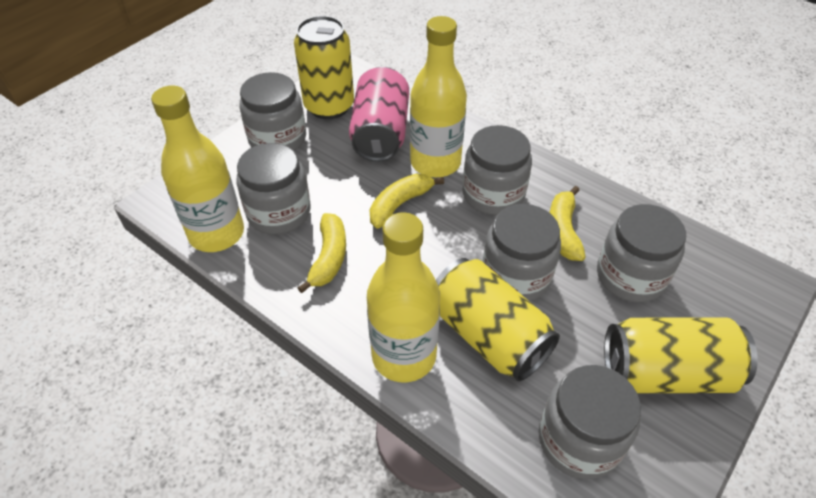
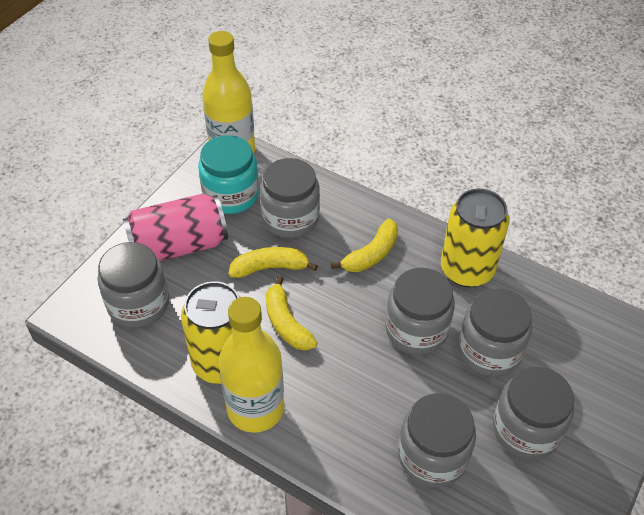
turquoise jar: 0 -> 1
yellow bottle: 3 -> 2
yellow can: 3 -> 2

